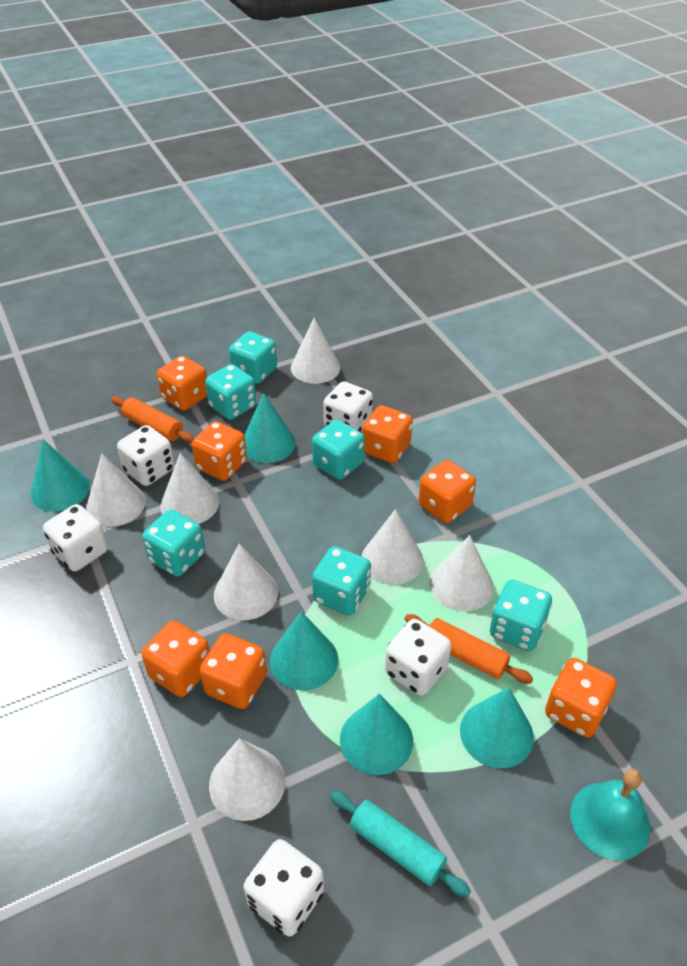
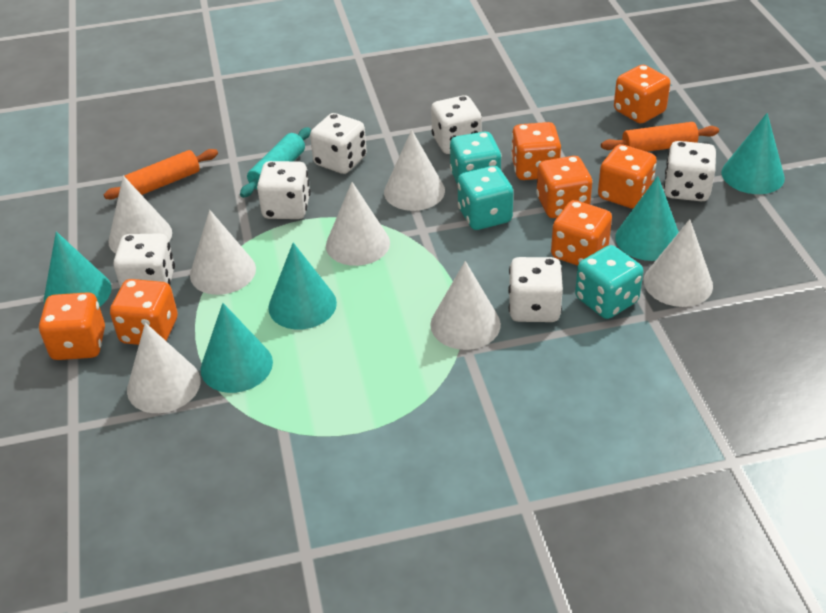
turquoise bell: 1 -> 0
turquoise dice: 6 -> 3
white dice: 5 -> 6

